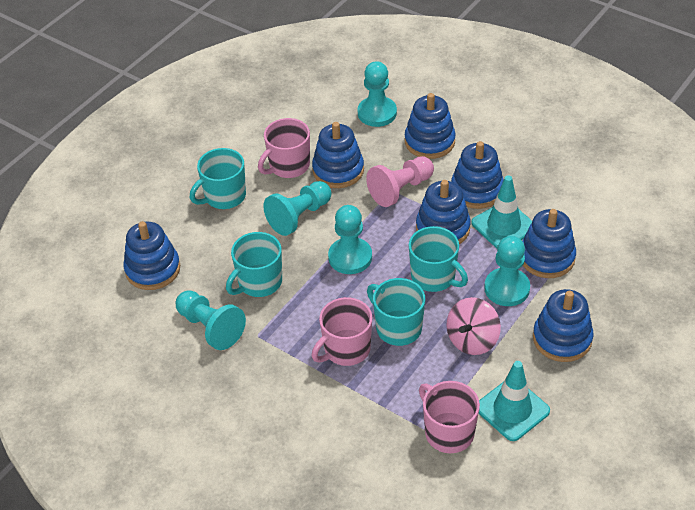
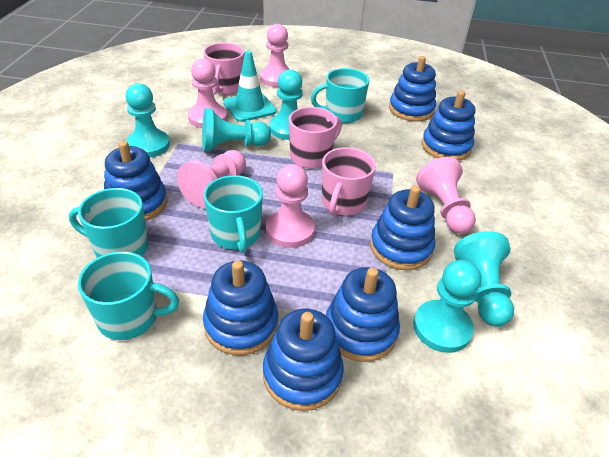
pink pawn: 1 -> 5
pink spinning top: 1 -> 0
turquoise traffic cone: 2 -> 1

